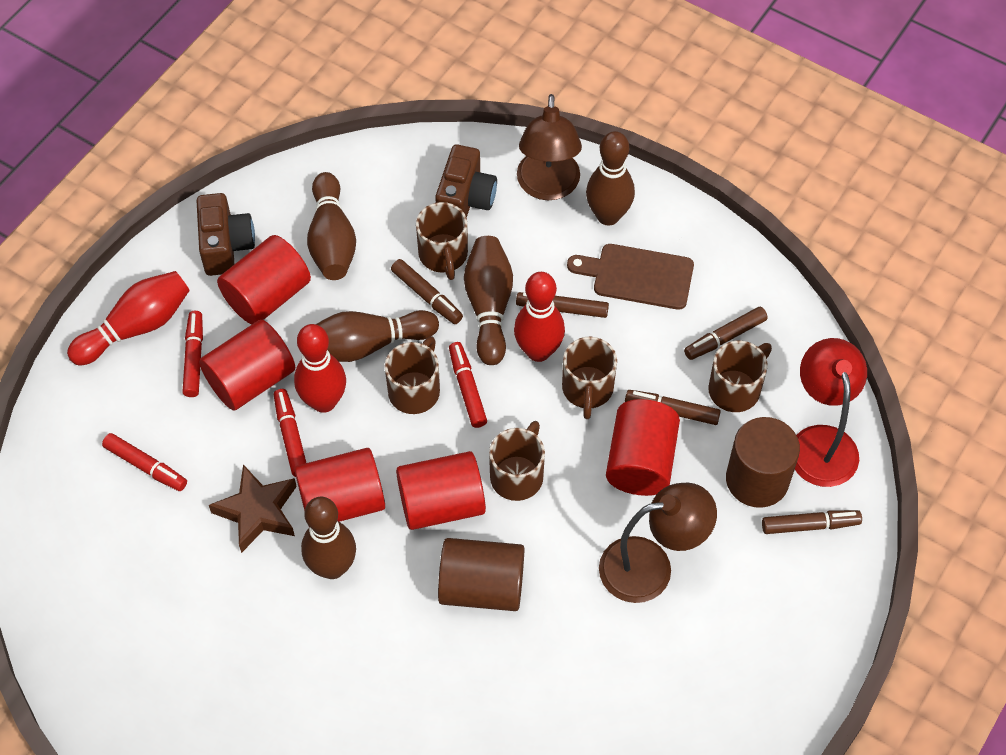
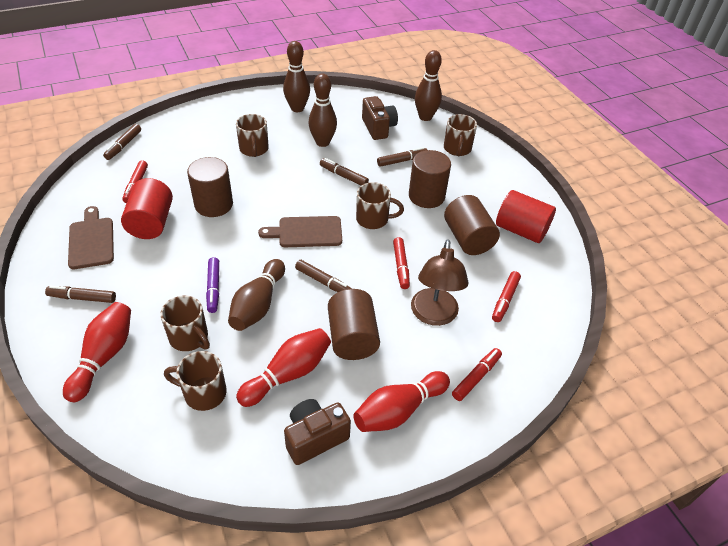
brown bowling pin: 5 -> 4
brown cutting board: 1 -> 2
brown cylinder: 2 -> 4
brown lamp: 2 -> 1
brown star: 1 -> 0
purple marker: 0 -> 1
red cylinder: 5 -> 2
red lamp: 1 -> 0

